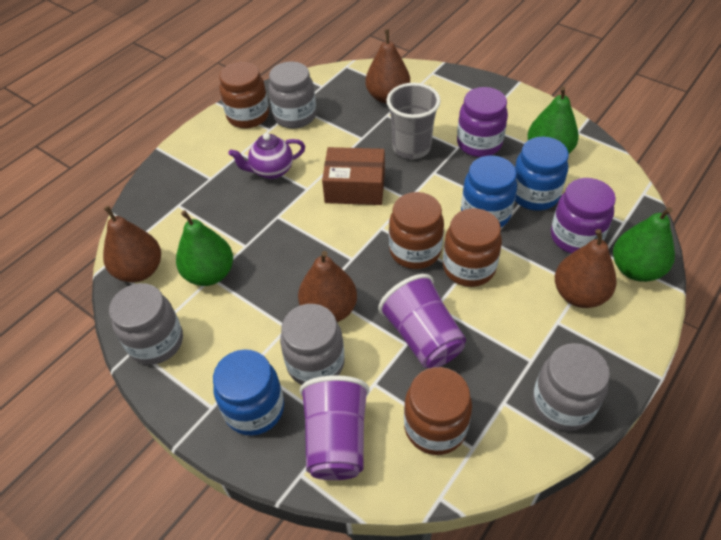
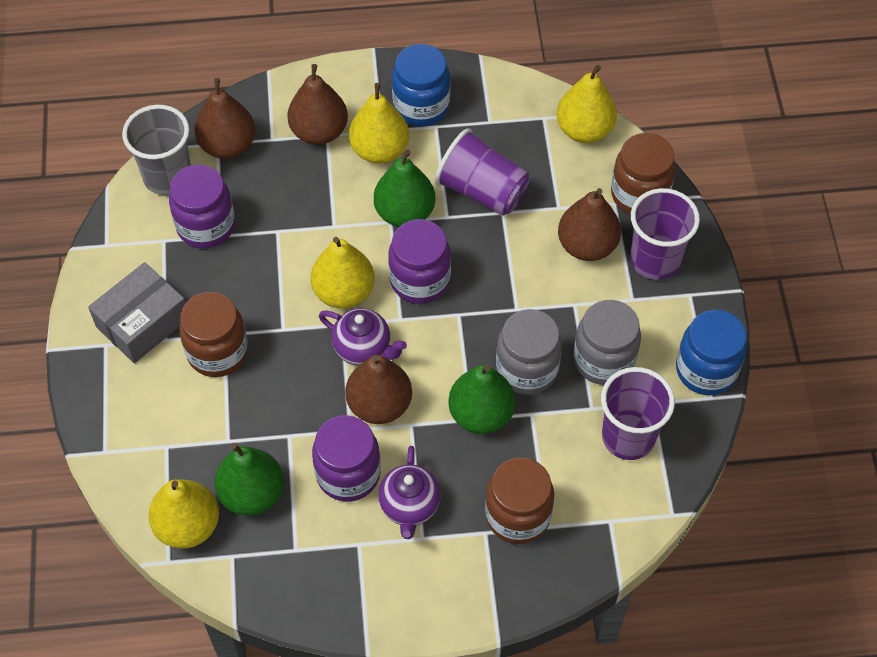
blue jar: 3 -> 2
brown box: 1 -> 0
brown jar: 4 -> 3
grey box: 0 -> 1
grey jar: 4 -> 2
purple cup: 2 -> 3
purple jar: 2 -> 3
purple teapot: 1 -> 2
yellow pear: 0 -> 4

